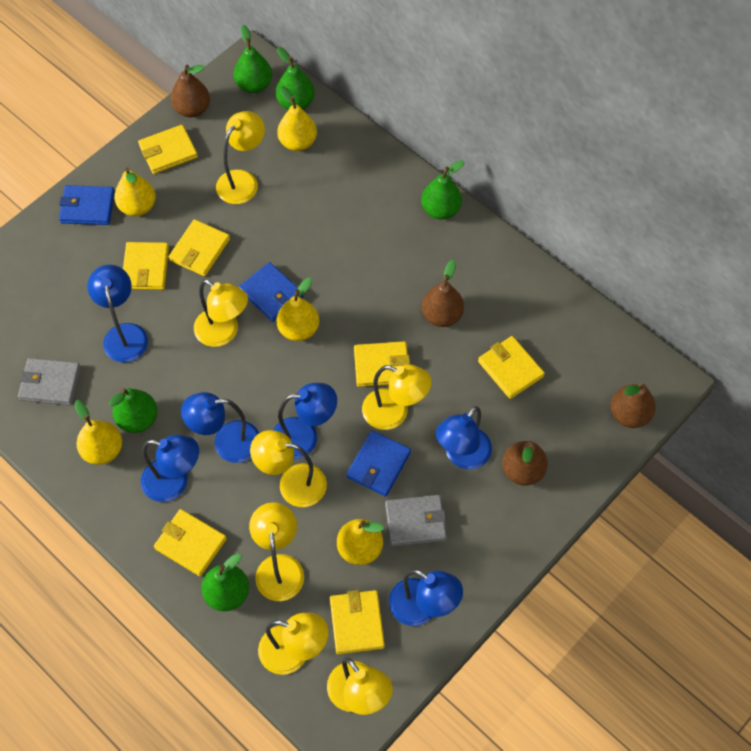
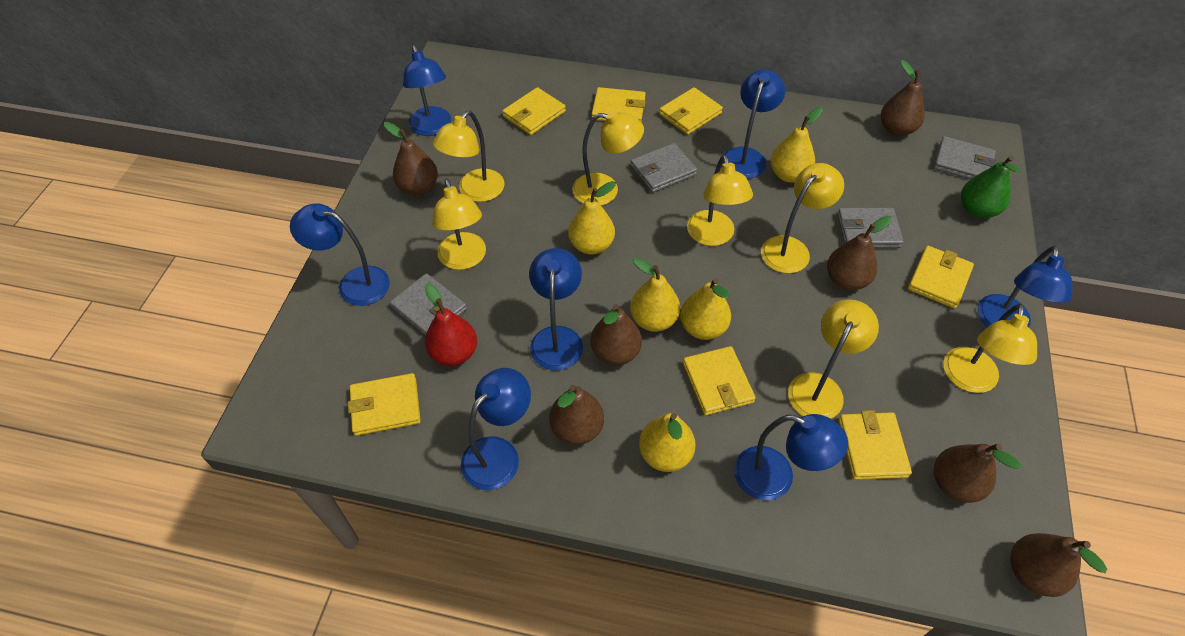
blue lamp: 6 -> 7
blue wallet: 3 -> 0
brown pear: 4 -> 7
green pear: 5 -> 1
grey wallet: 2 -> 4
red pear: 0 -> 1

